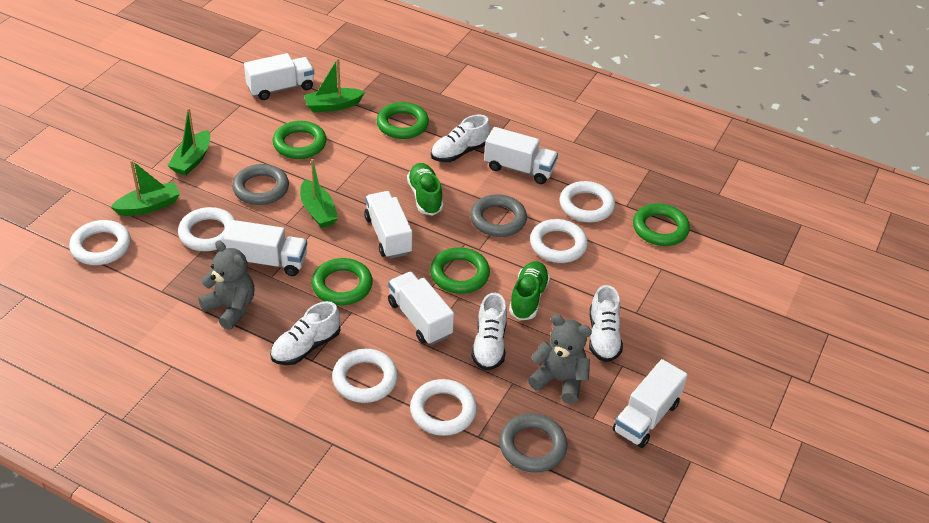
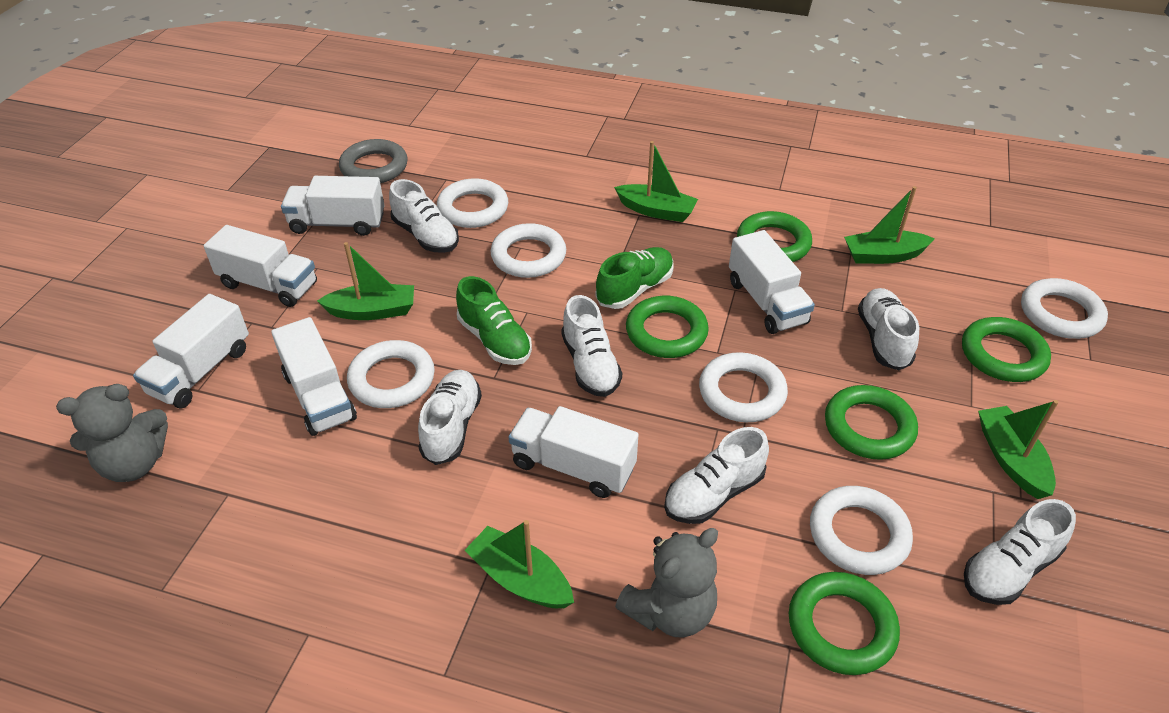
green boat: 4 -> 5
grey ring: 3 -> 1
white shoe: 4 -> 6

